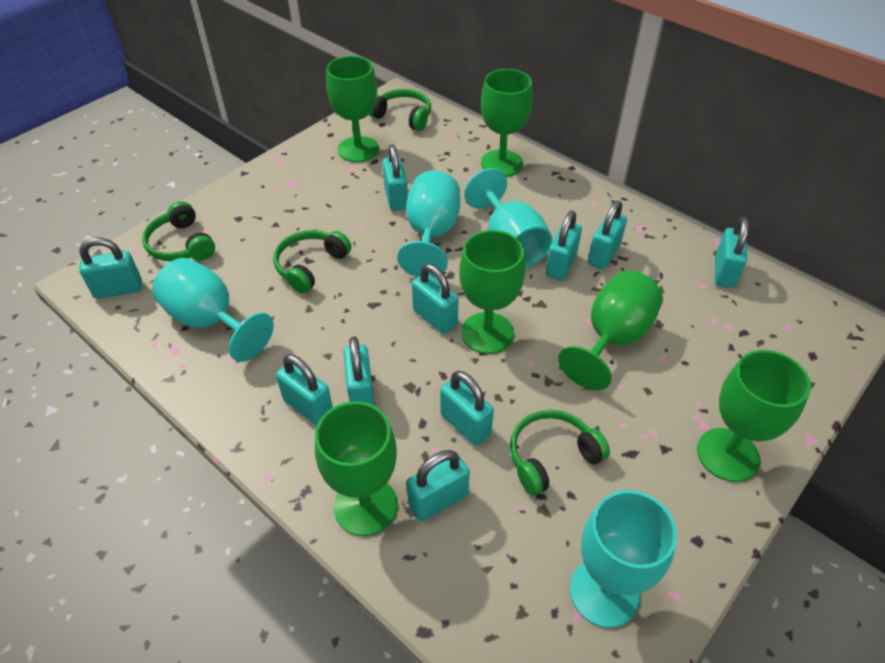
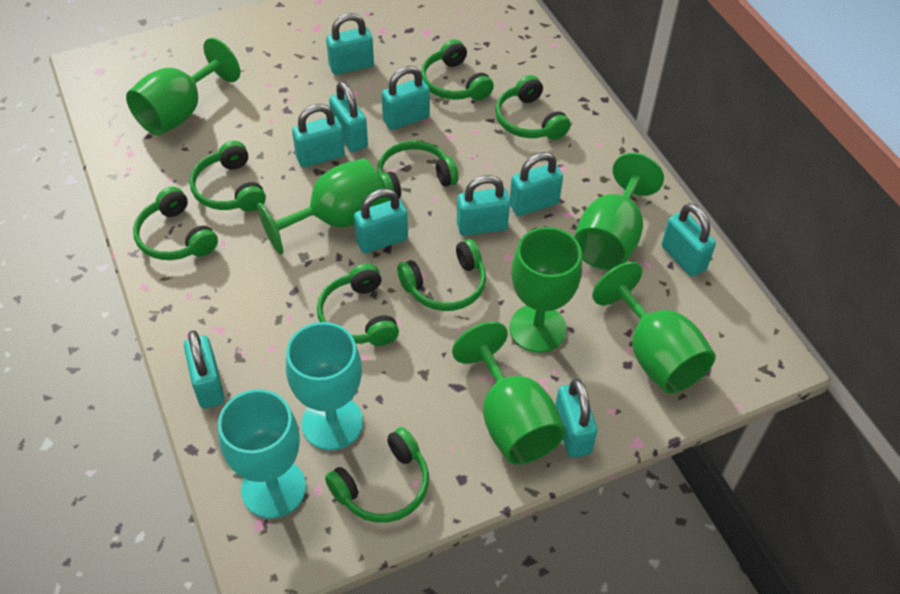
green headphones: 4 -> 8
turquoise goblet: 4 -> 2

